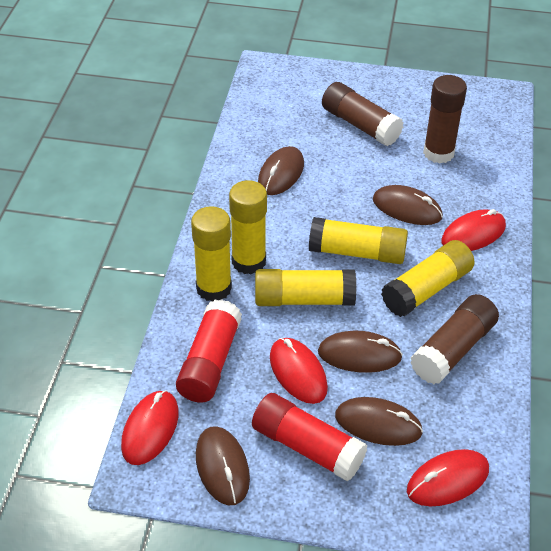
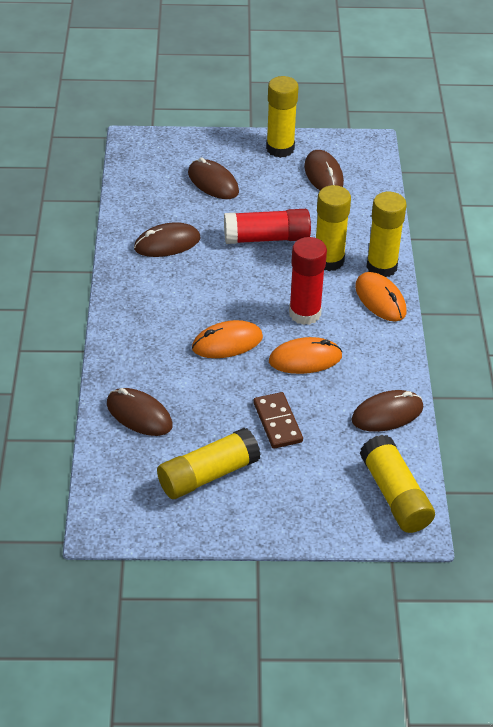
brown domino: 0 -> 1
brown glue stick: 3 -> 0
orange mouse: 0 -> 3
red mouse: 4 -> 0

